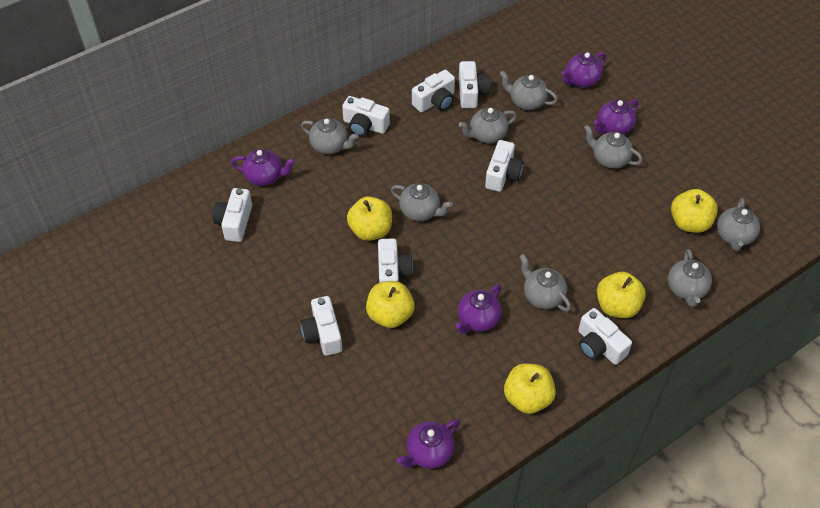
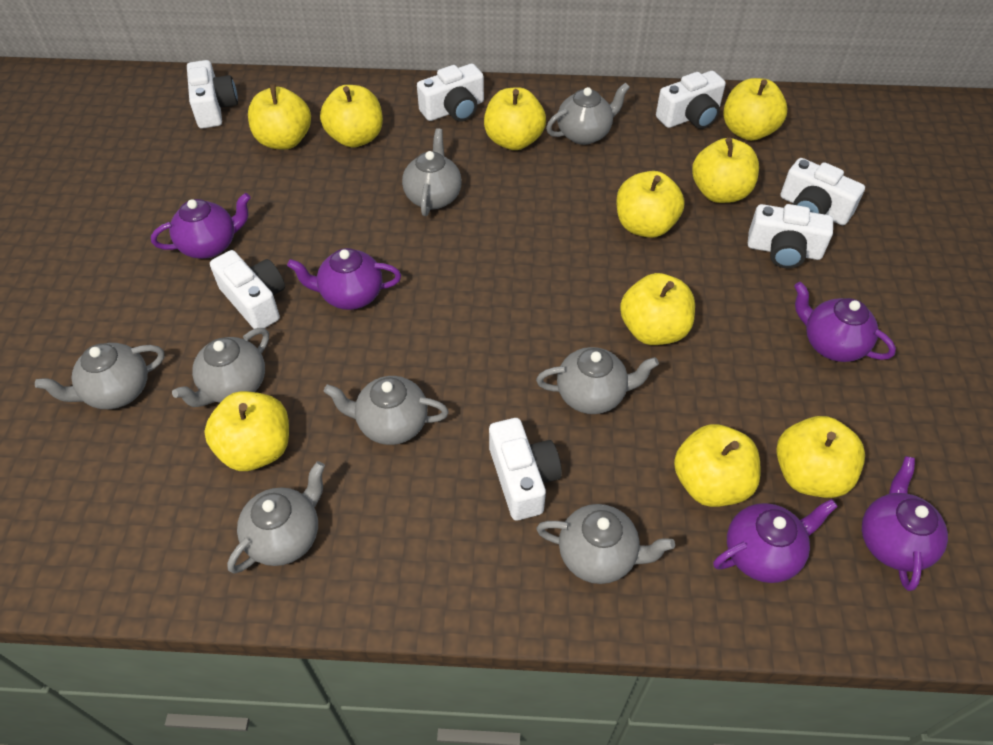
white camera: 8 -> 7
yellow apple: 5 -> 10

